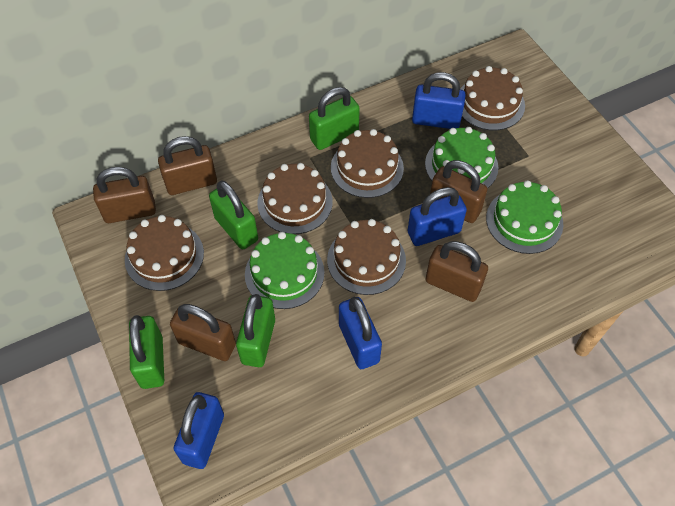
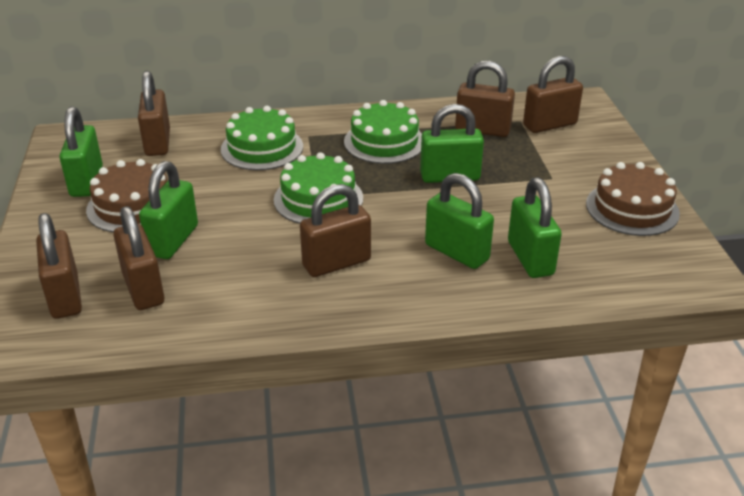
blue padlock: 4 -> 0
brown cake: 5 -> 2
brown padlock: 5 -> 6
green padlock: 4 -> 5

